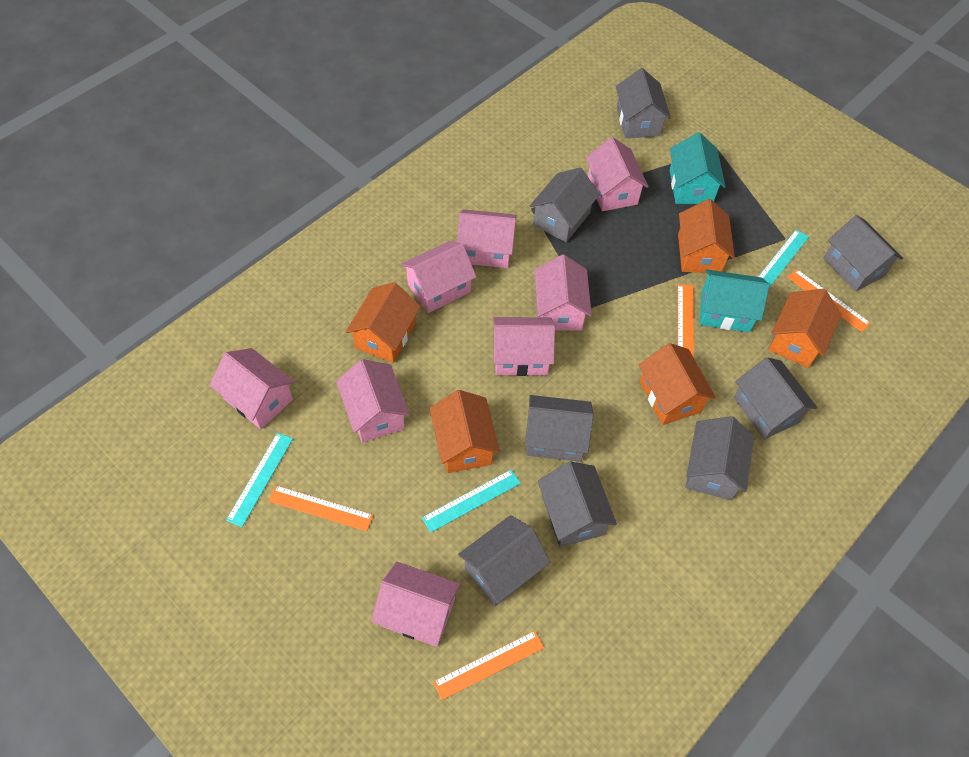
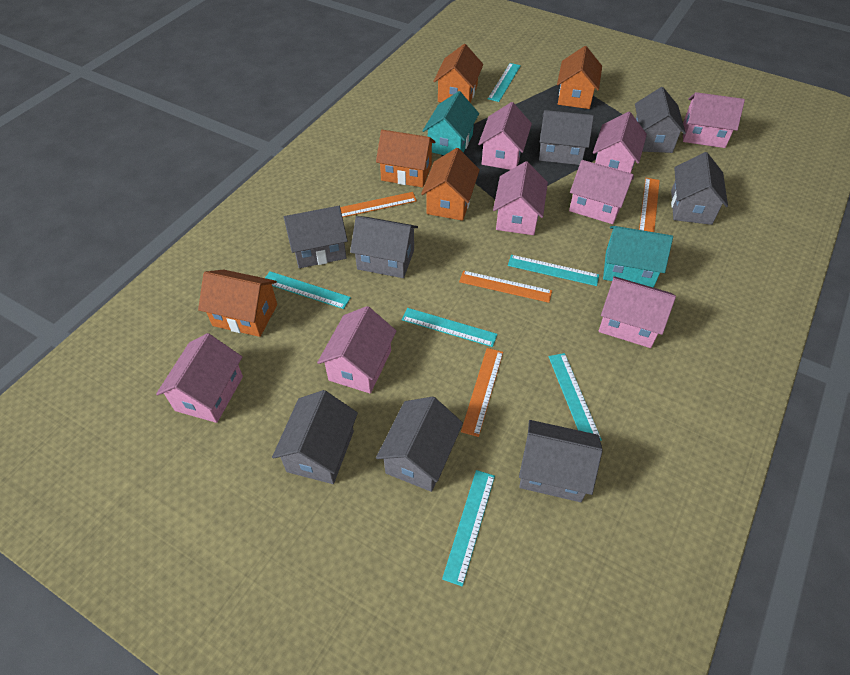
turquoise ruler: 3 -> 6

